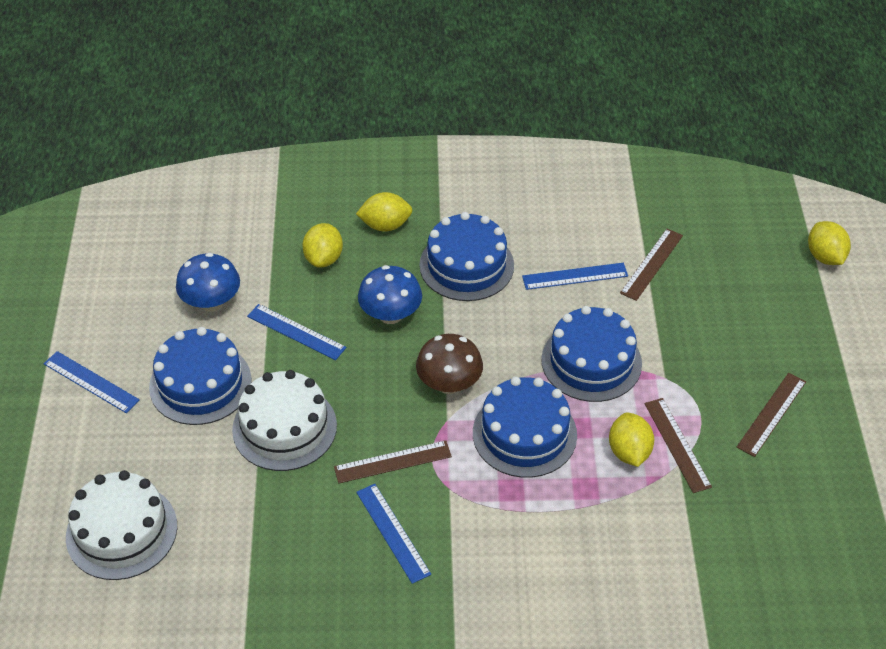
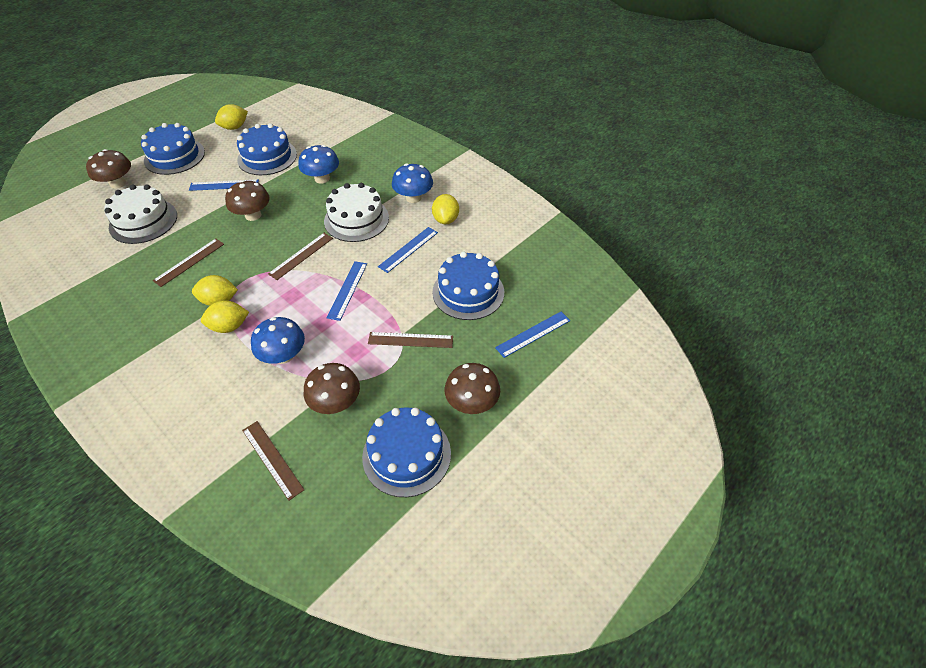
blue mushroom: 2 -> 3
brown mushroom: 1 -> 4

